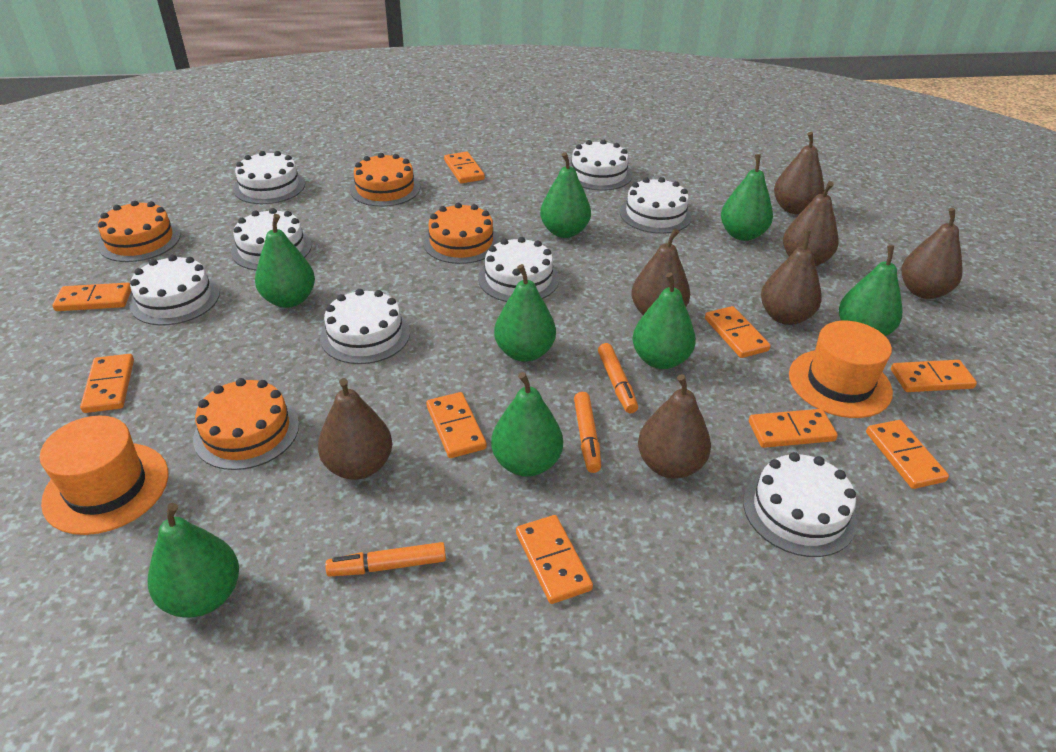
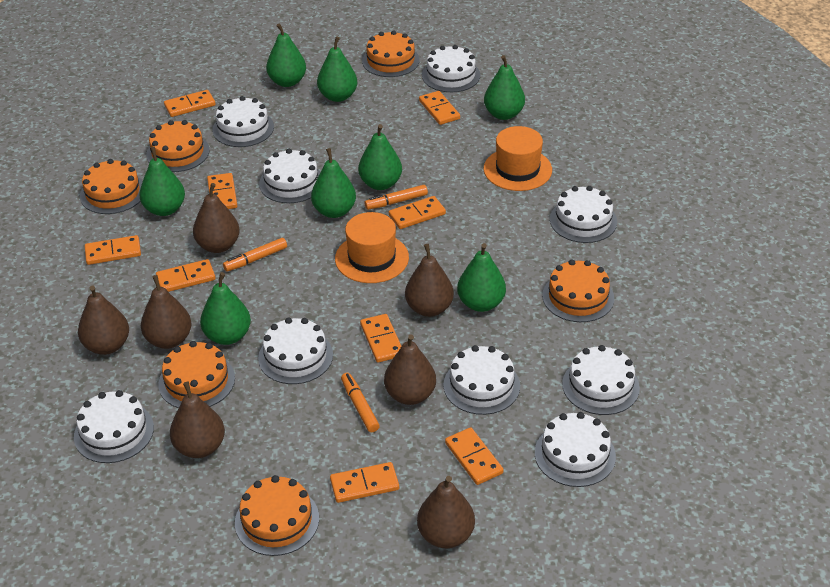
orange cake: 4 -> 6
white cake: 8 -> 9

